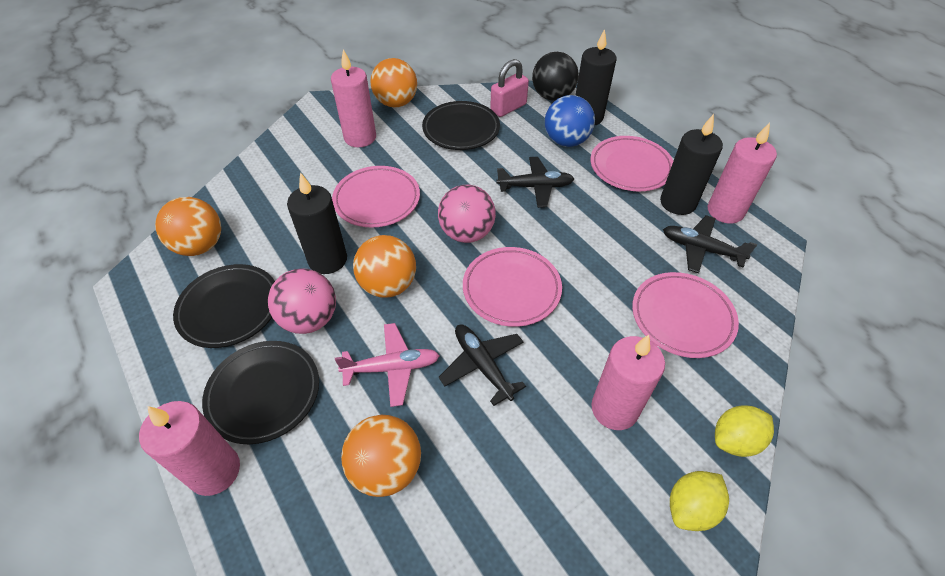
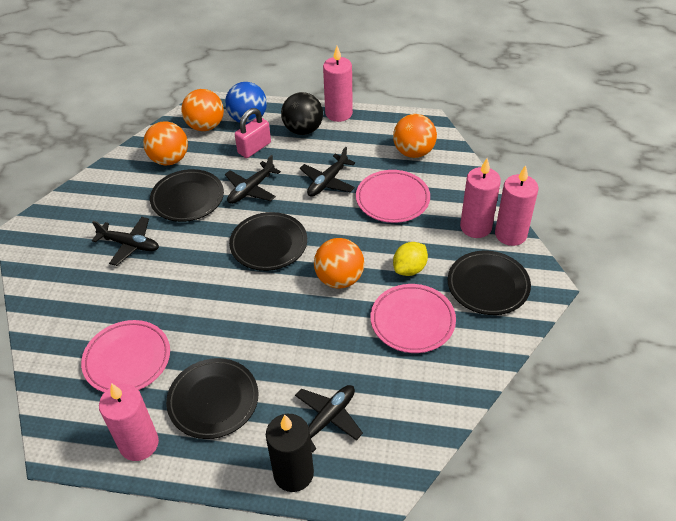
black candle: 3 -> 1
black plane: 3 -> 4
black plate: 3 -> 4
pink ball: 2 -> 0
pink plane: 1 -> 0
pink plate: 4 -> 3
yellow lemon: 2 -> 1

